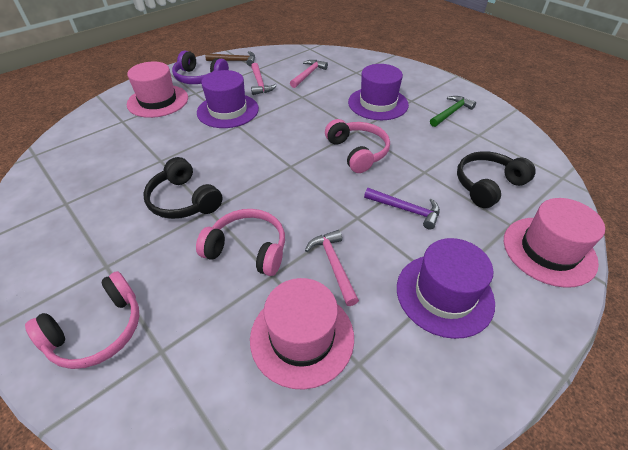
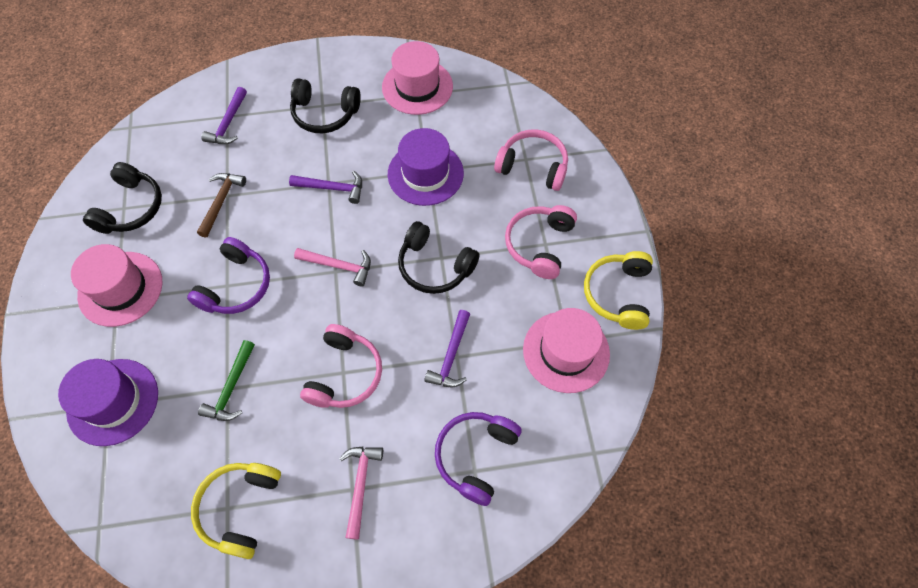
black headphones: 2 -> 3
pink hammer: 3 -> 2
purple hammer: 1 -> 3
purple hat: 3 -> 2
purple headphones: 1 -> 2
yellow headphones: 0 -> 2

